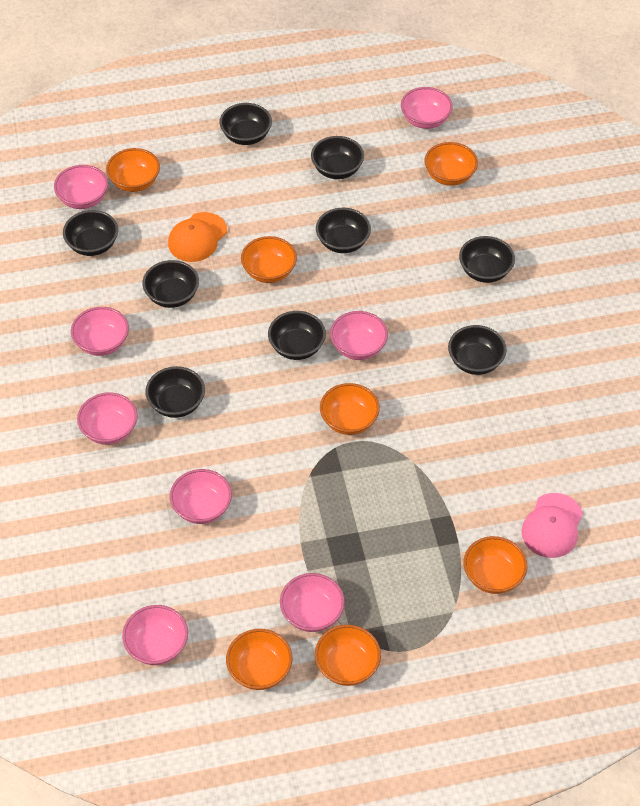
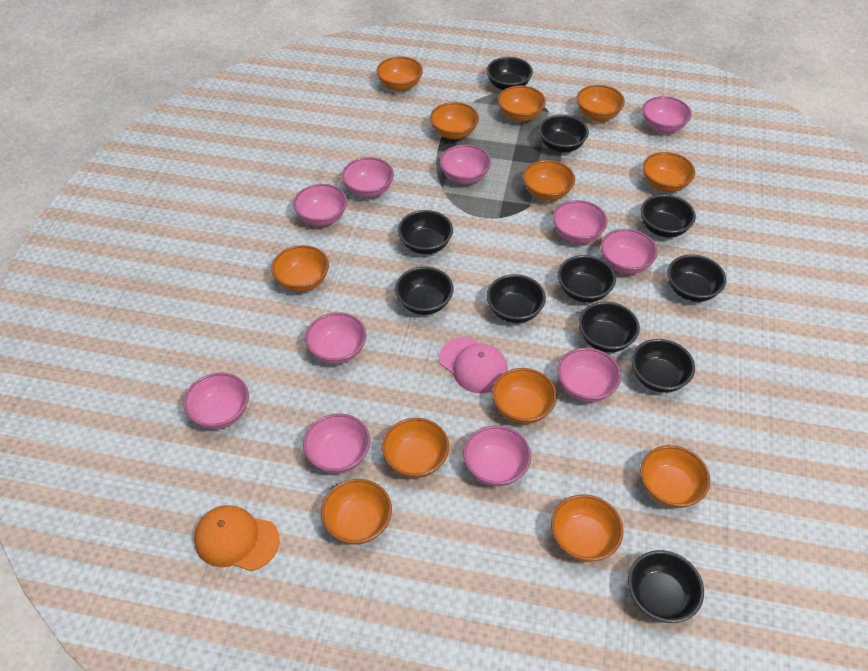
black bowl: 9 -> 11
orange bowl: 7 -> 12
pink bowl: 8 -> 11

